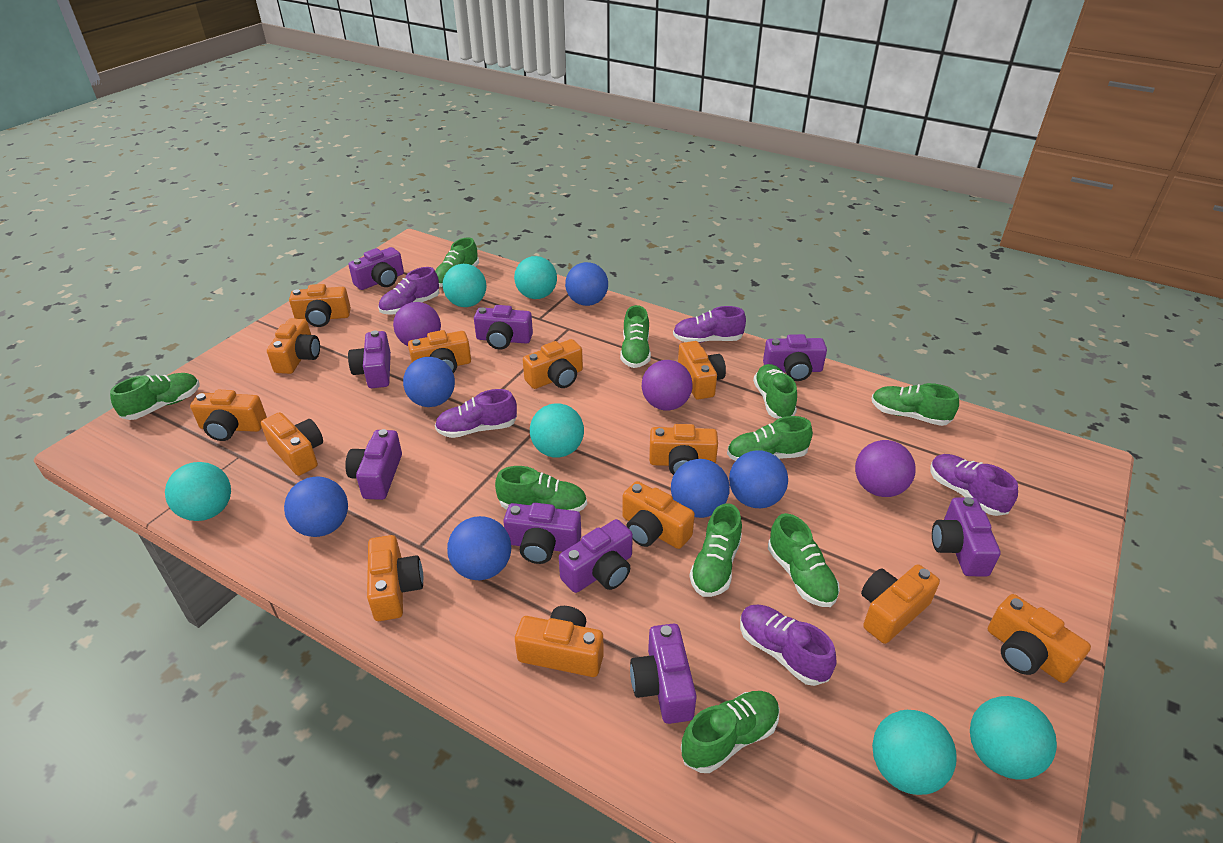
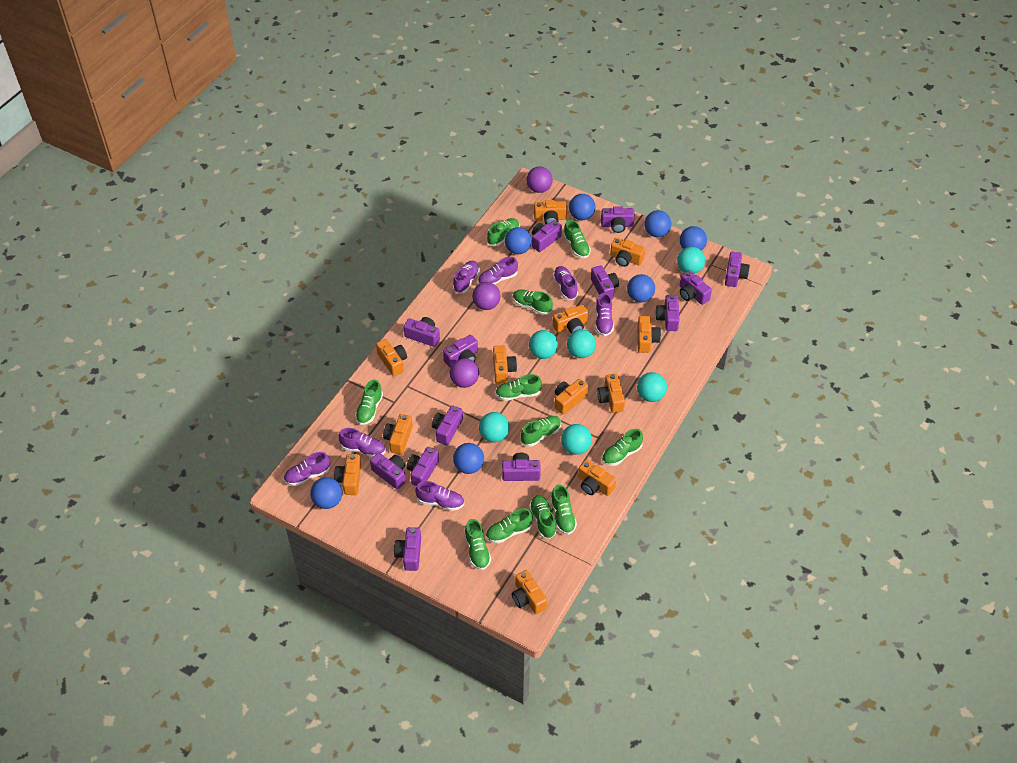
blue ball: 6 -> 7
green shoe: 10 -> 11
orange camera: 13 -> 12
purple camera: 9 -> 13
purple shoe: 5 -> 7

